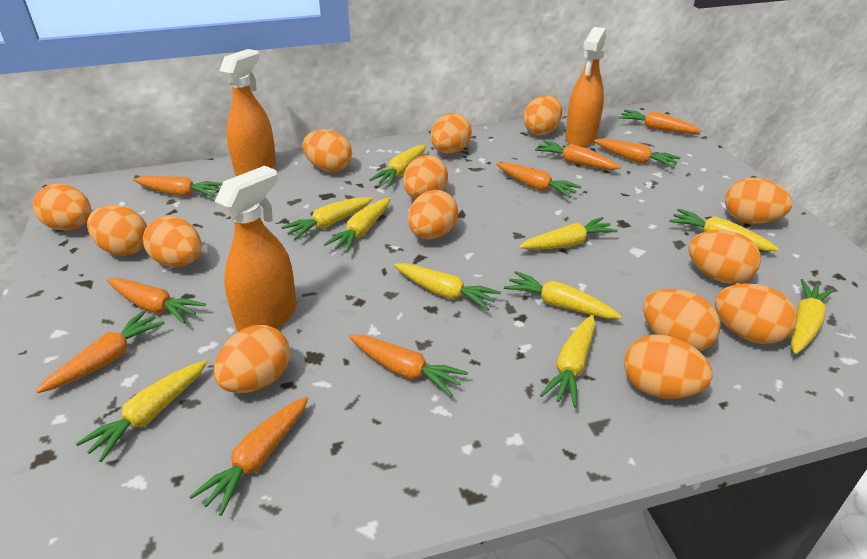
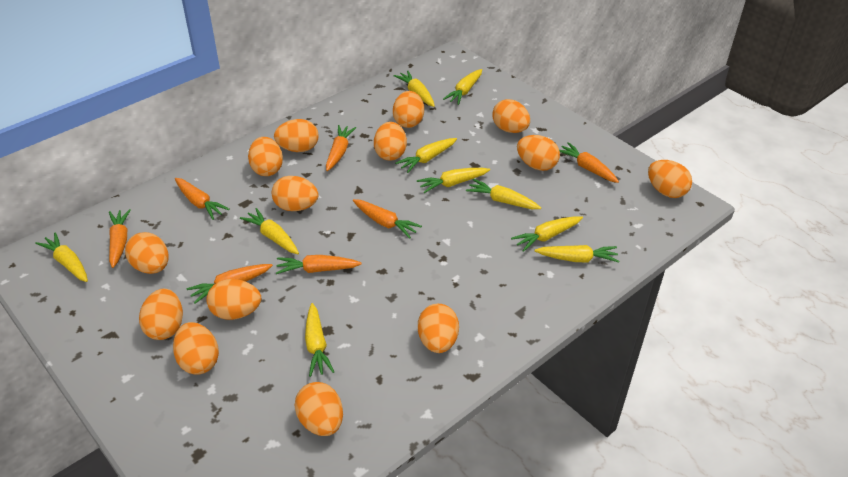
orange carrot: 9 -> 7
orange spray bottle: 3 -> 0

